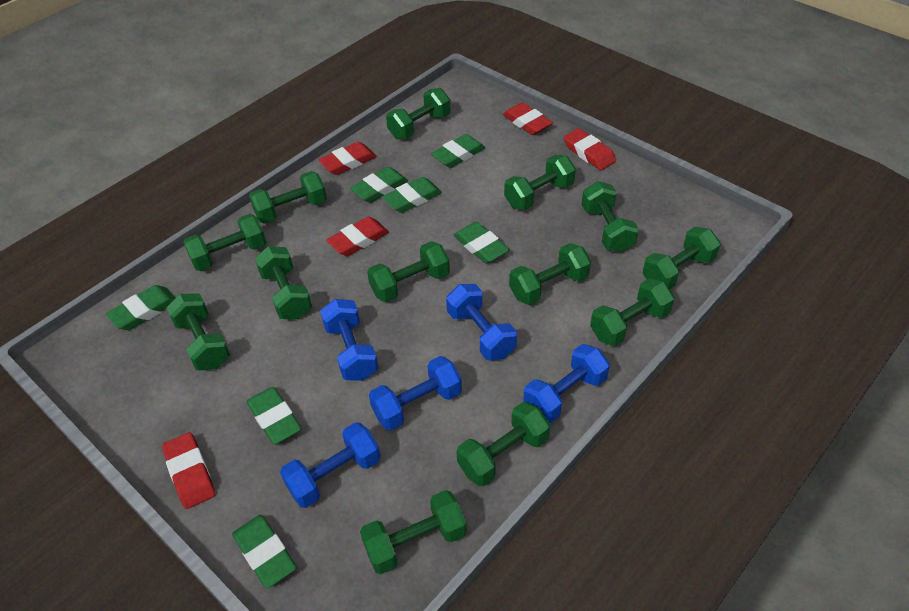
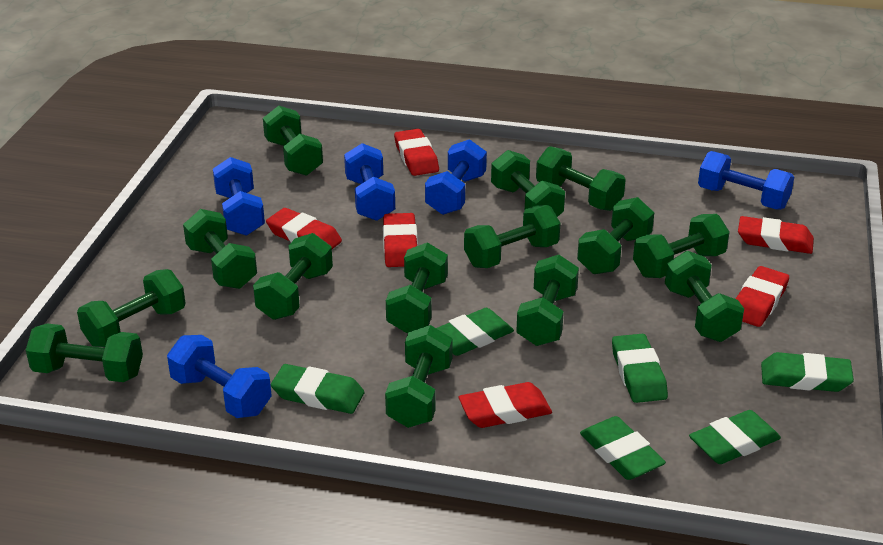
green dumbbell: 13 -> 14
green eraser: 7 -> 6
red eraser: 5 -> 6

